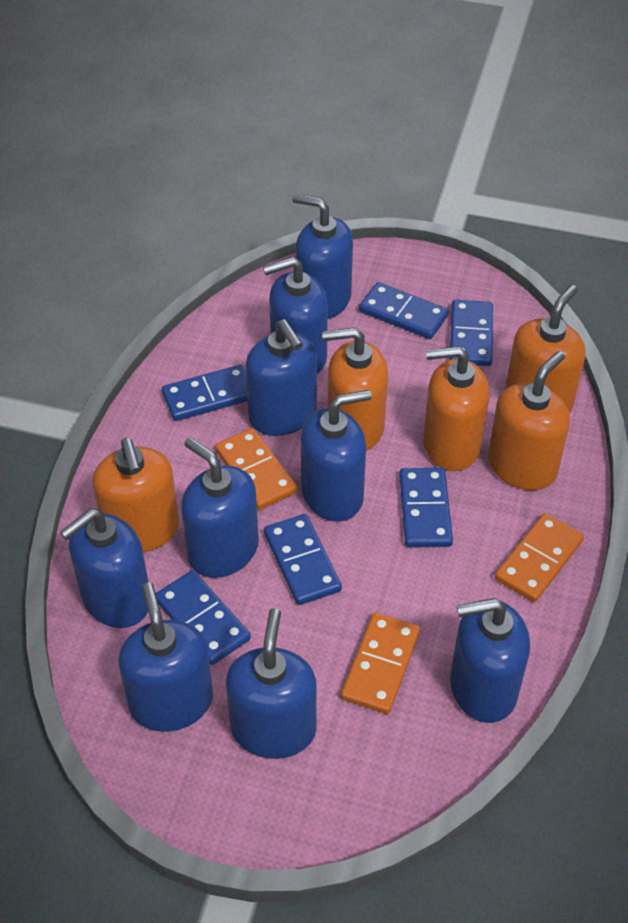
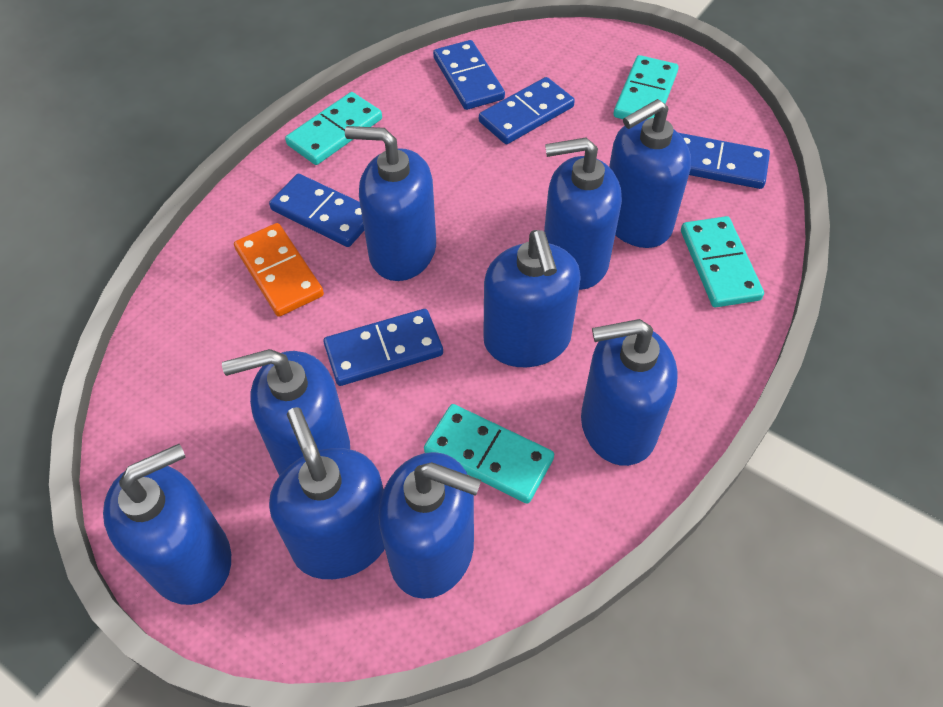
blue domino: 6 -> 5
orange domino: 3 -> 1
orange soap dispenser: 5 -> 0
turquoise domino: 0 -> 4

